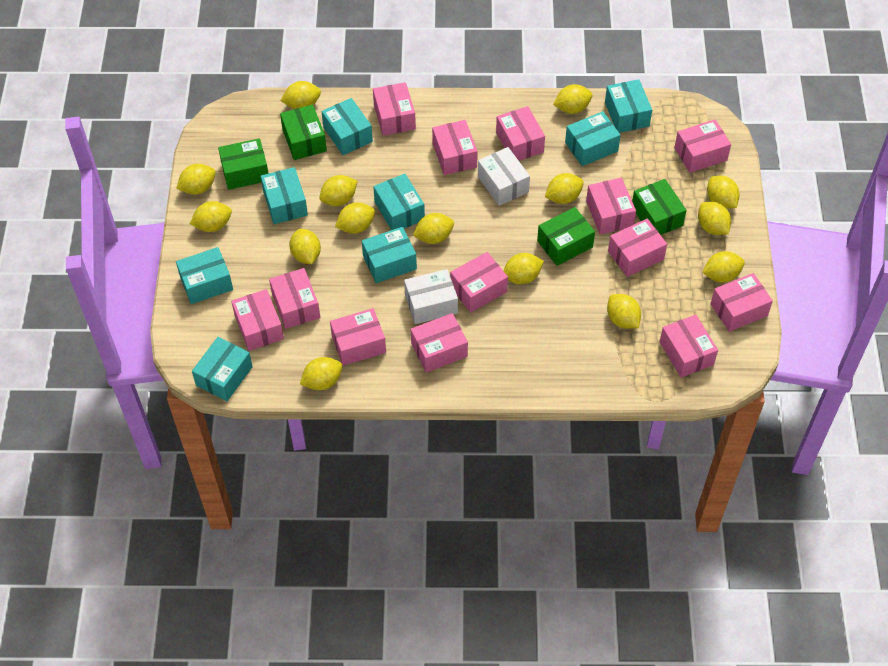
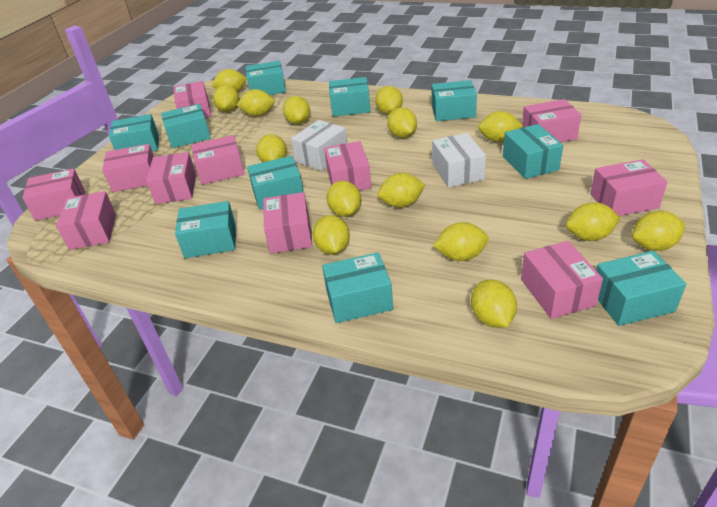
green box: 4 -> 0
pink box: 13 -> 11
turquoise box: 8 -> 10

